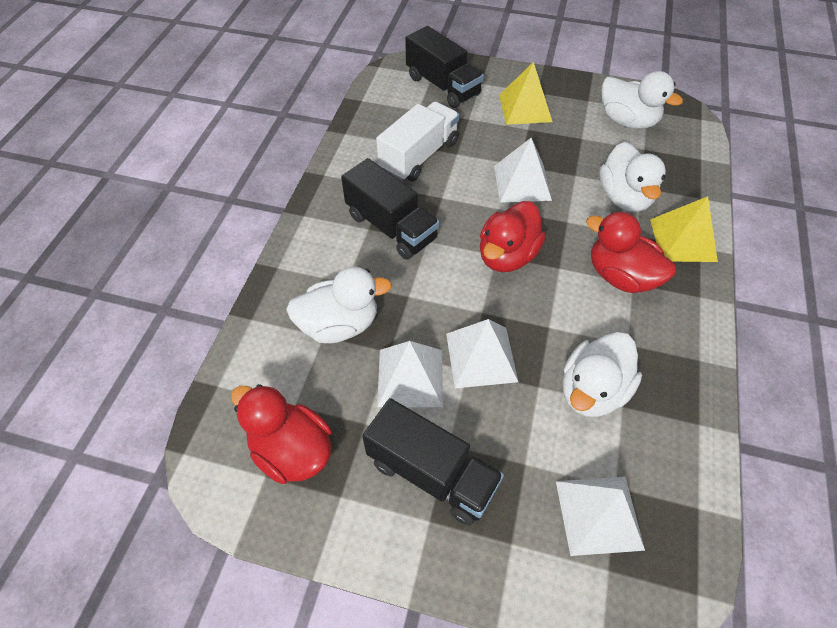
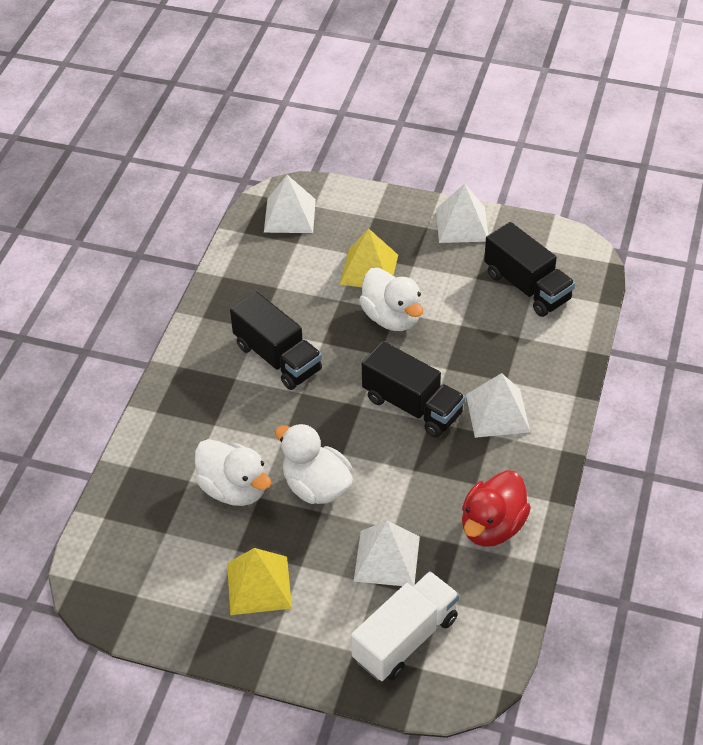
red duck: 3 -> 1
white duck: 4 -> 3

